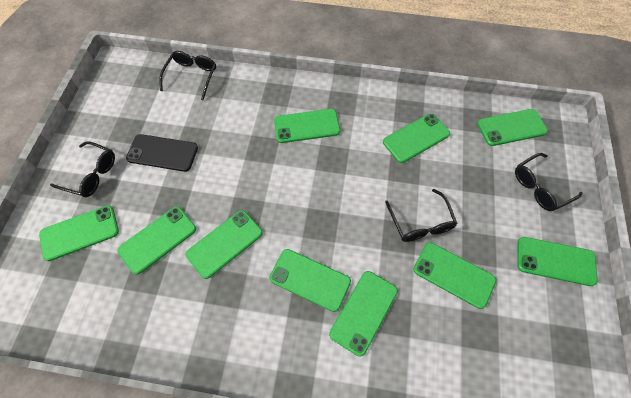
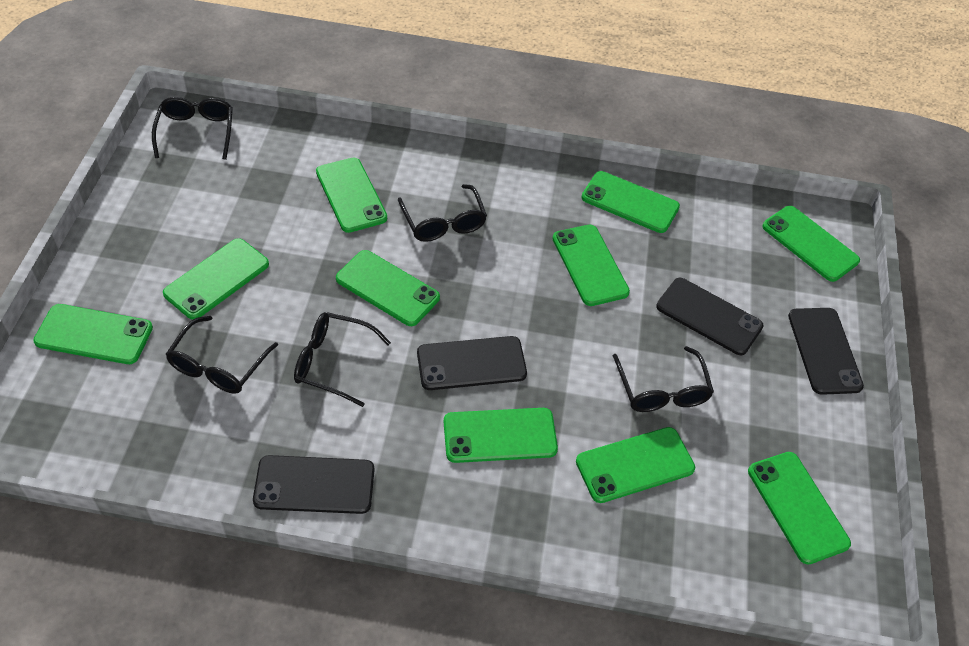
black glasses: 4 -> 5
black phone: 1 -> 4

